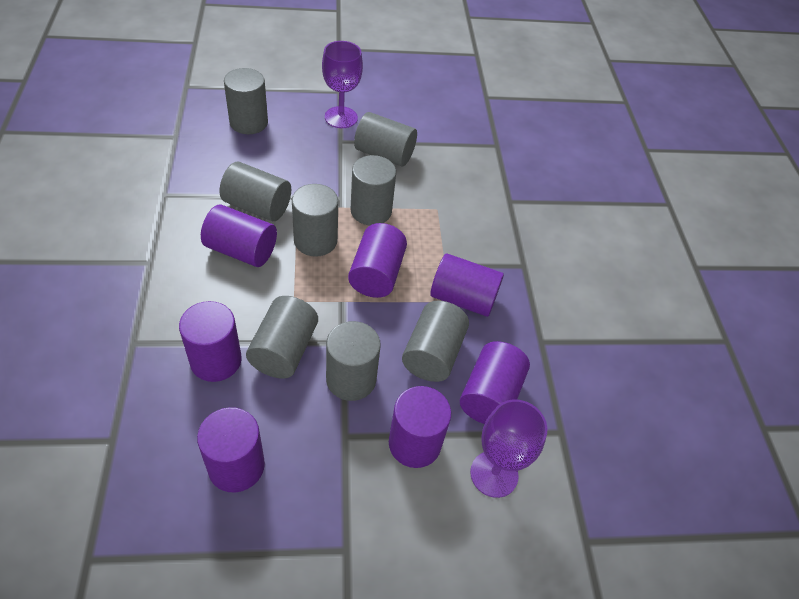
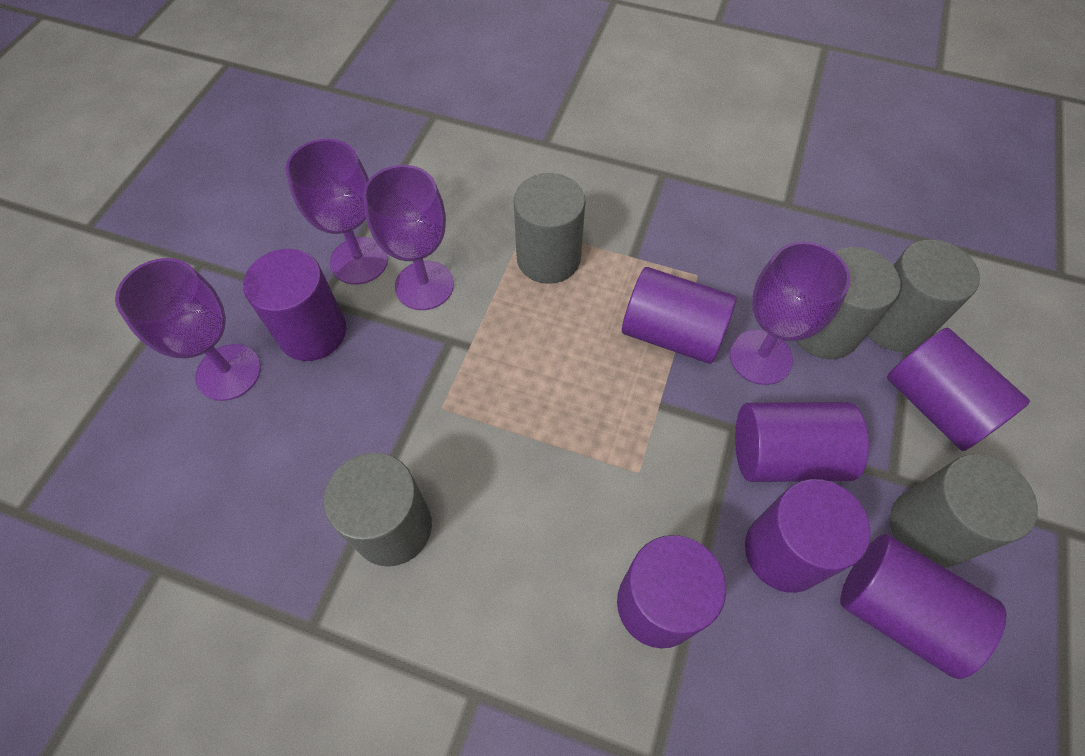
grey cylinder: 8 -> 5
purple goblet: 2 -> 4

